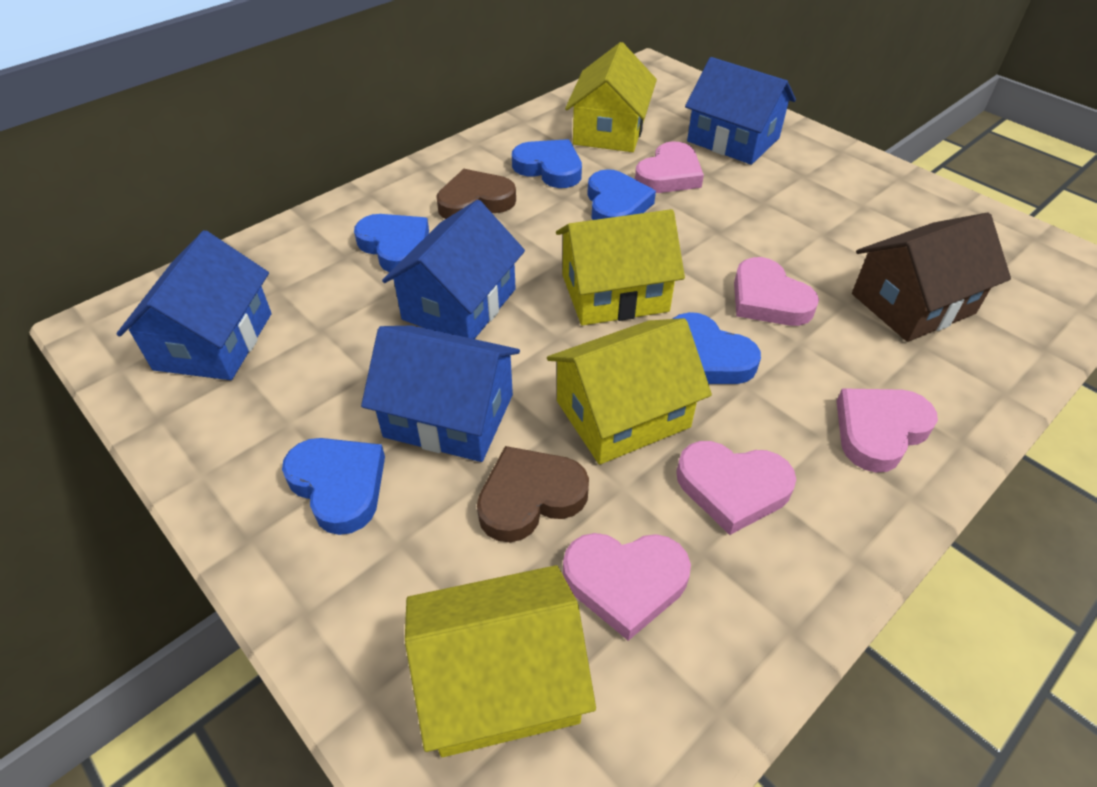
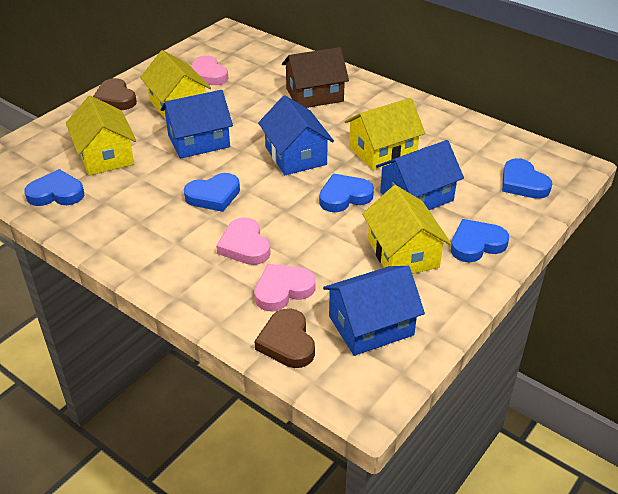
pink heart: 5 -> 3

